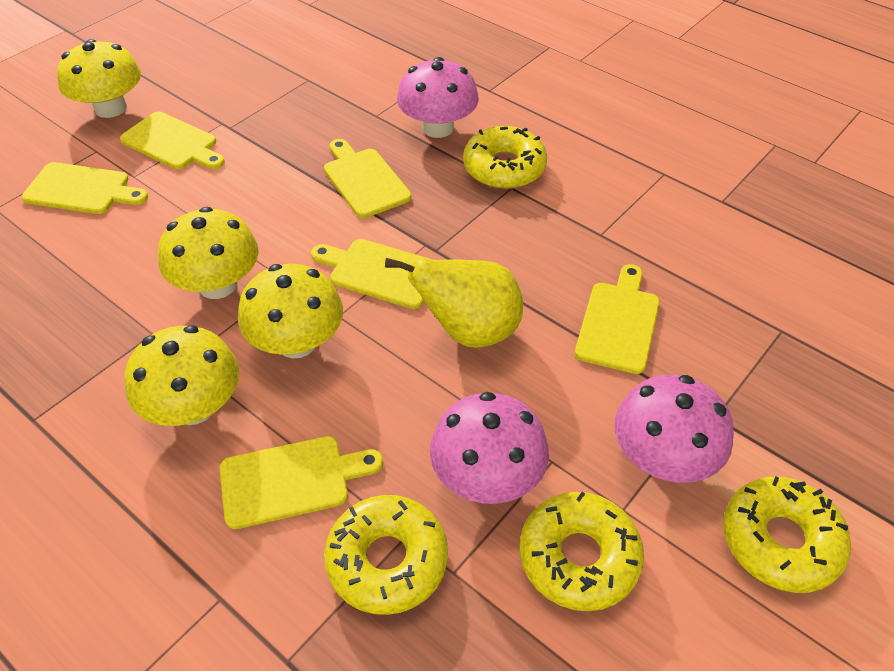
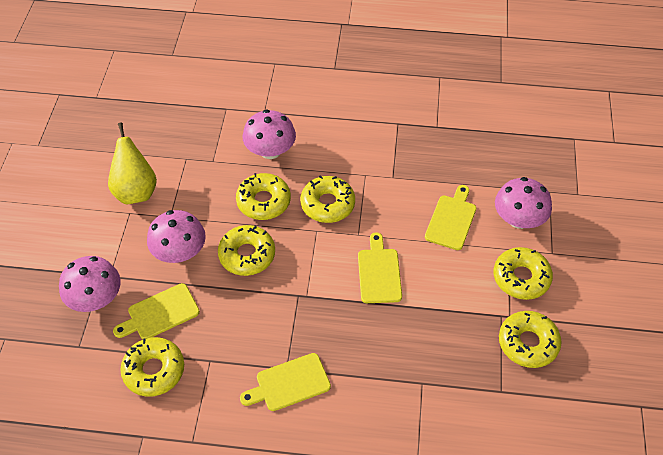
pink mushroom: 3 -> 4
yellow cutting board: 6 -> 4
yellow donut: 4 -> 6
yellow mushroom: 4 -> 0

